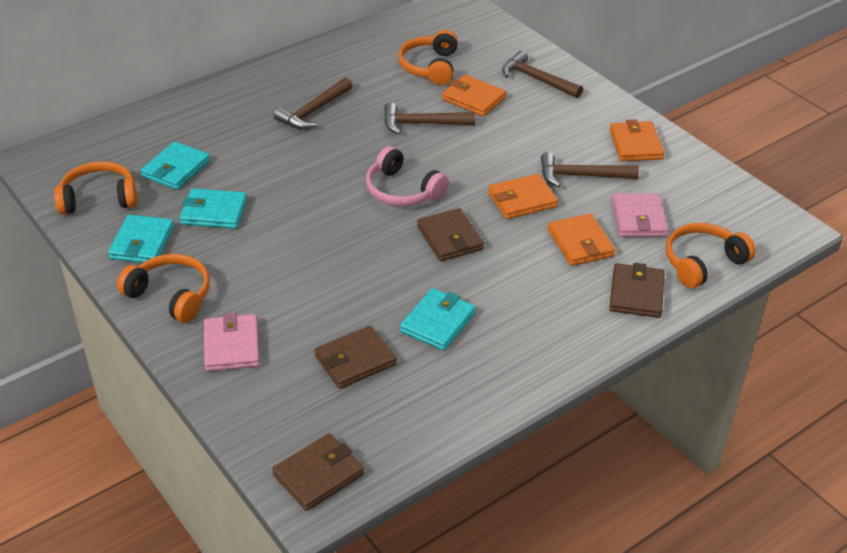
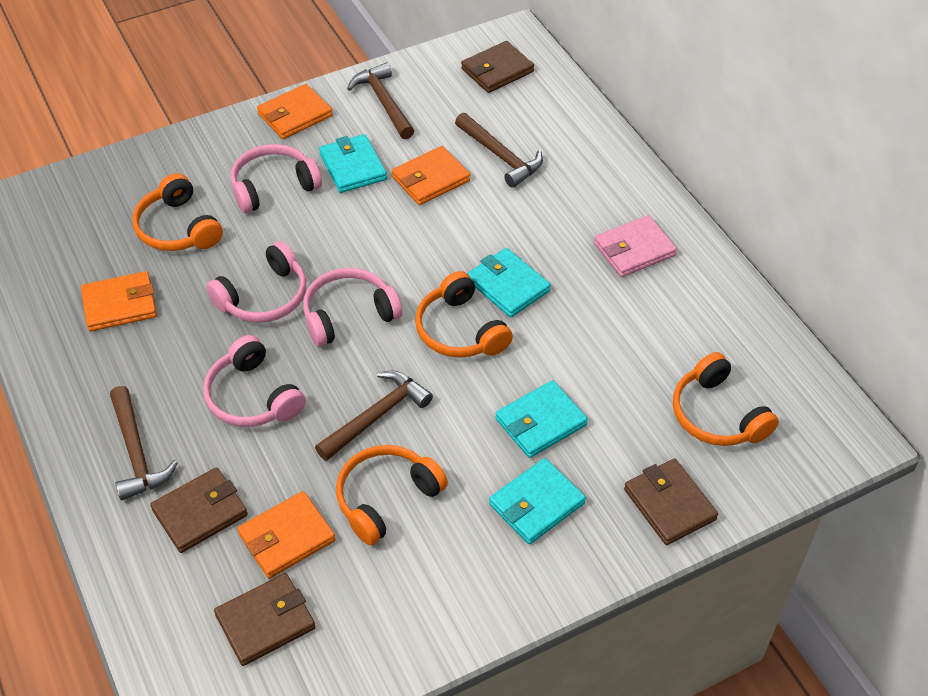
pink headphones: 1 -> 4
pink wallet: 2 -> 1

